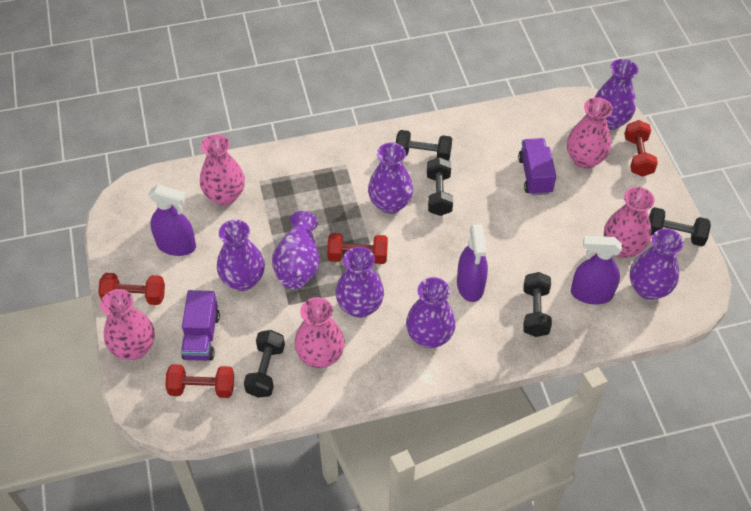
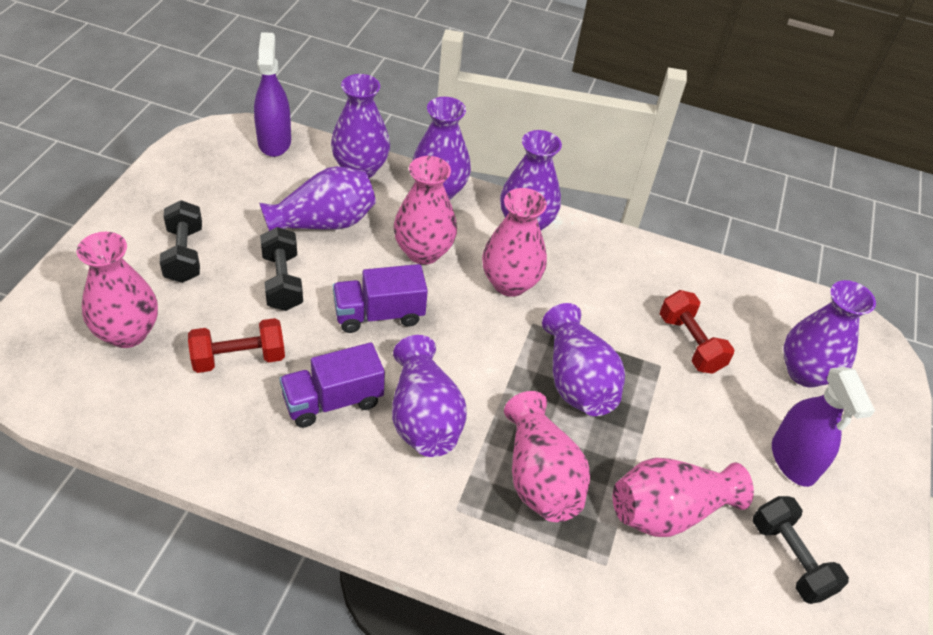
black dumbbell: 5 -> 3
purple spray bottle: 3 -> 2
red dumbbell: 4 -> 2

